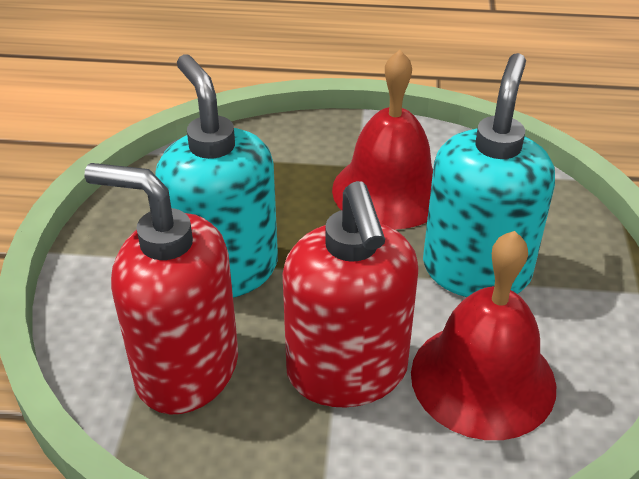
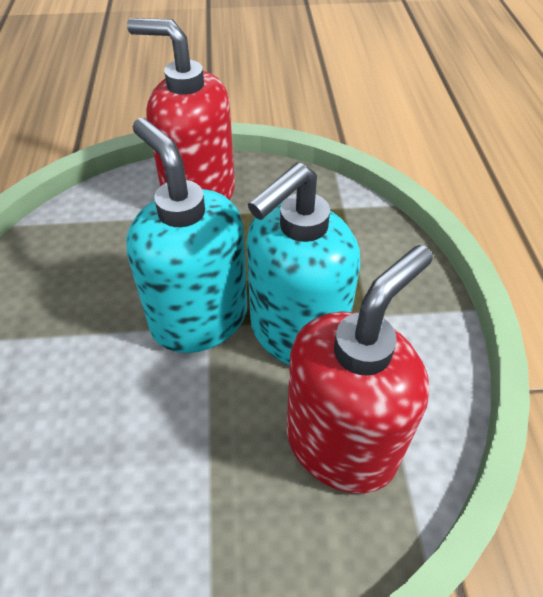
red bell: 2 -> 0

